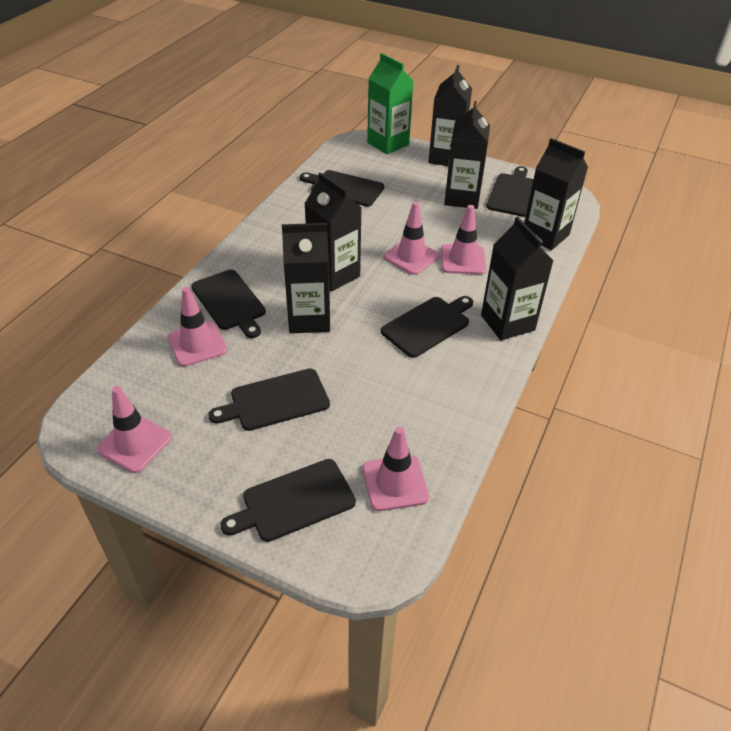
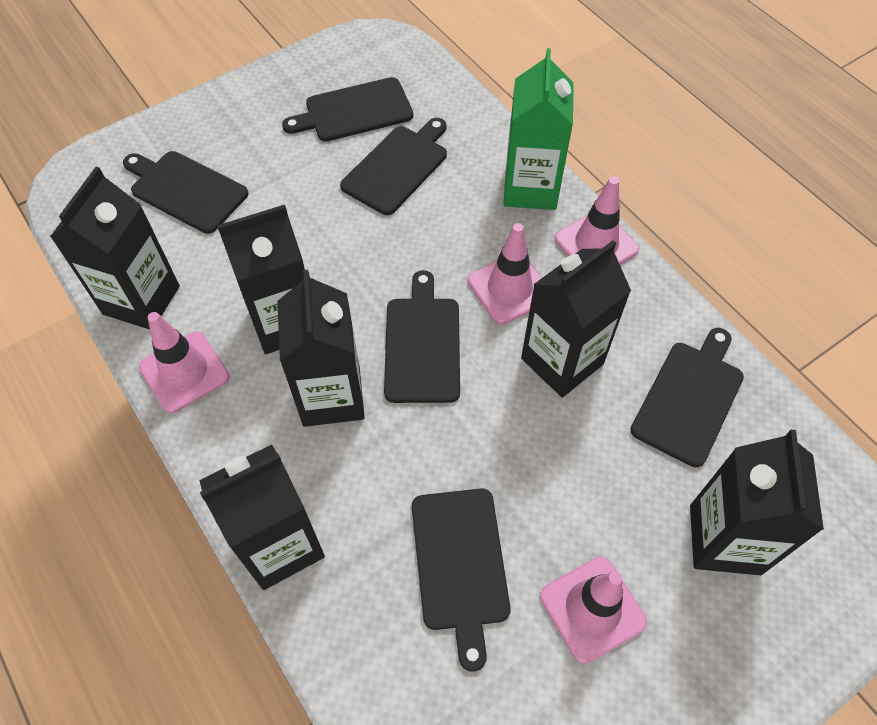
pink traffic cone: 5 -> 4

